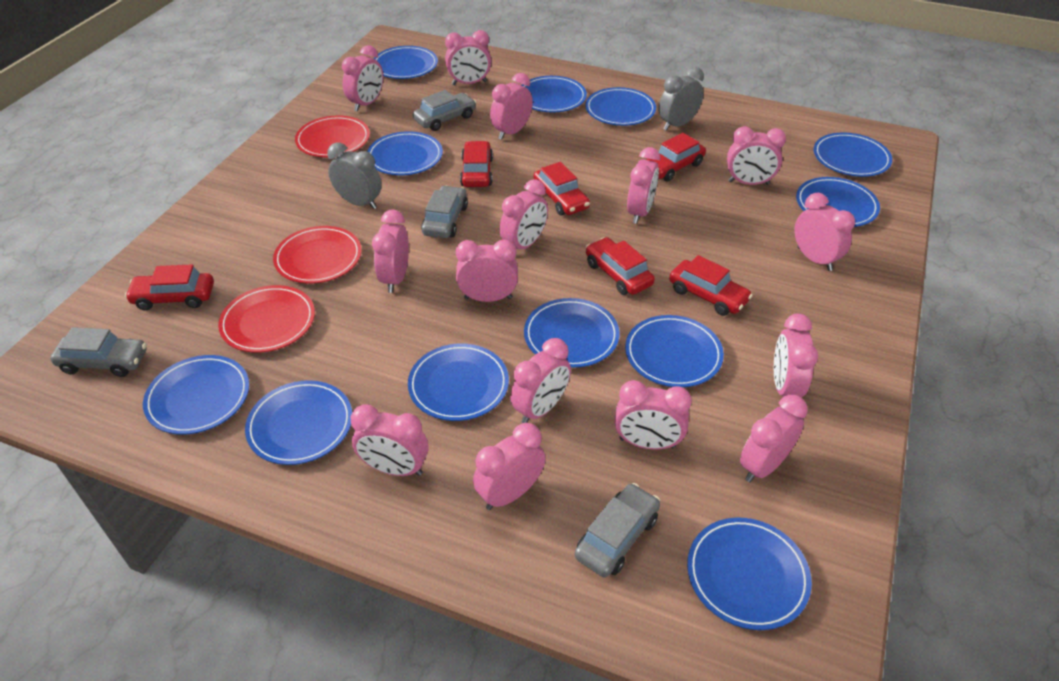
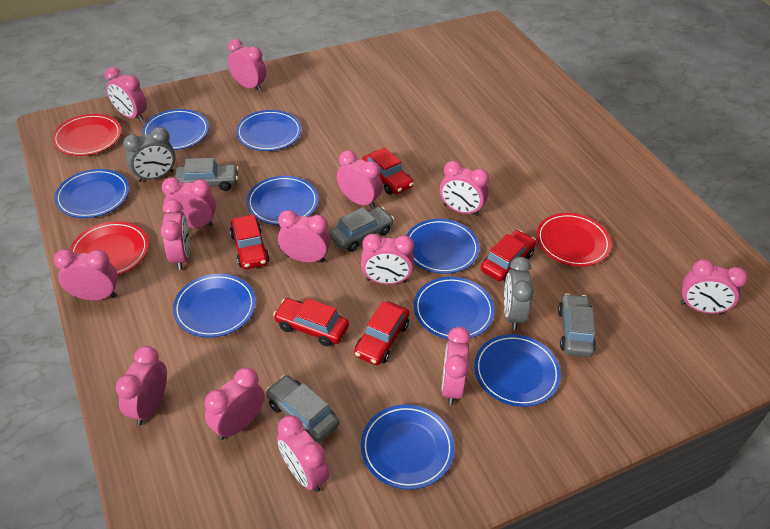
blue plate: 12 -> 9
pink clock: 15 -> 14
red car: 6 -> 5

